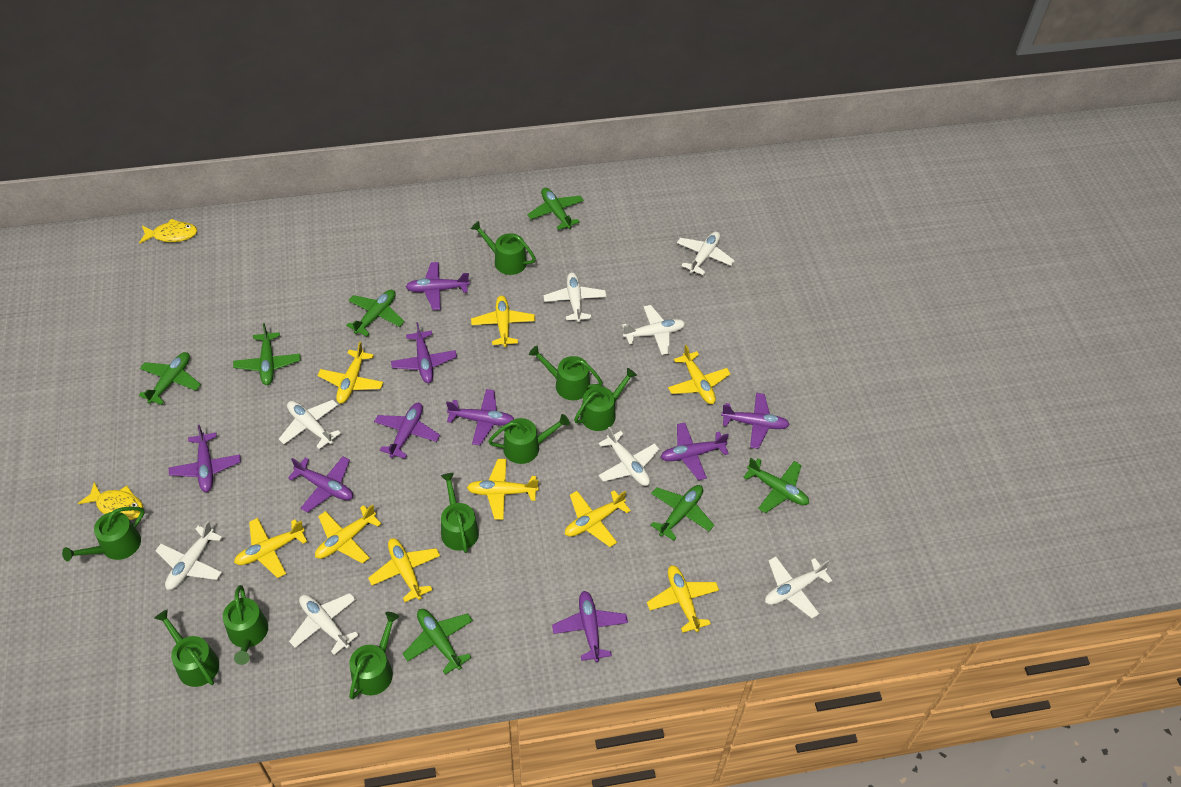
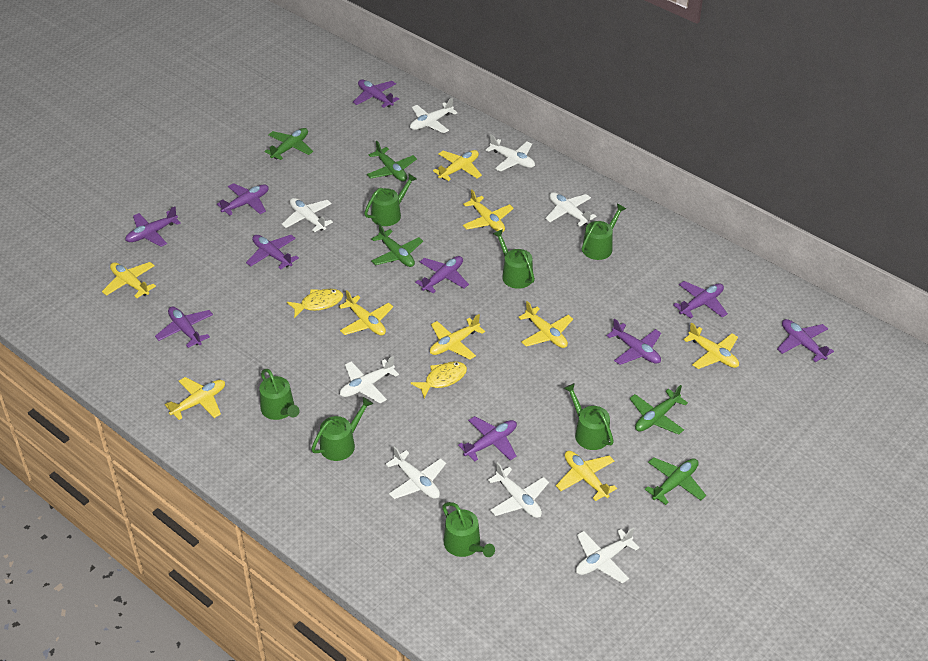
green plane: 7 -> 5
green watering can: 9 -> 7
purple plane: 9 -> 10

